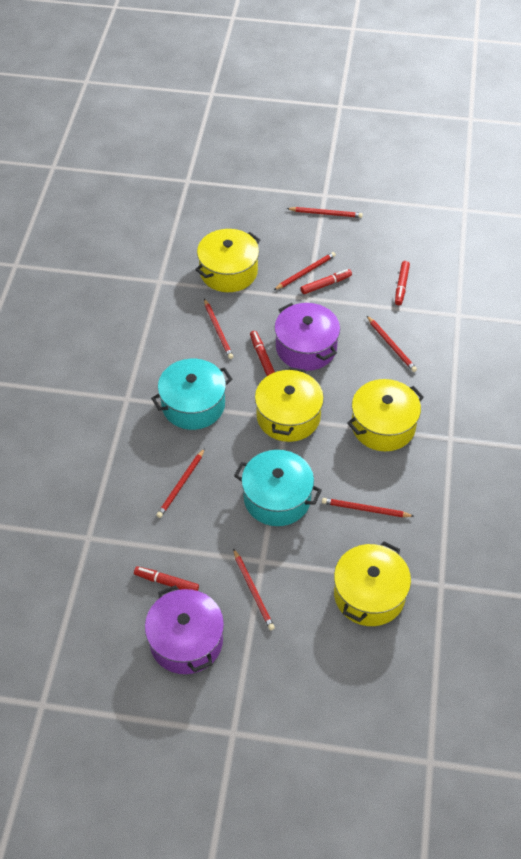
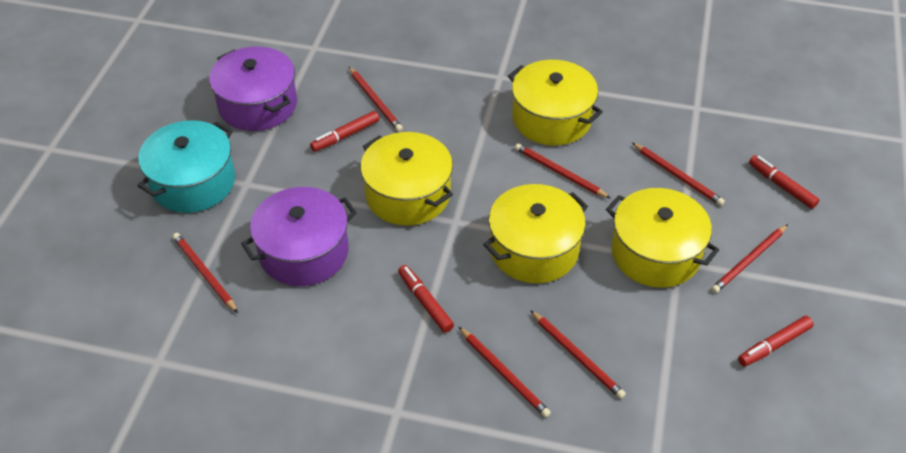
turquoise pot: 2 -> 1

